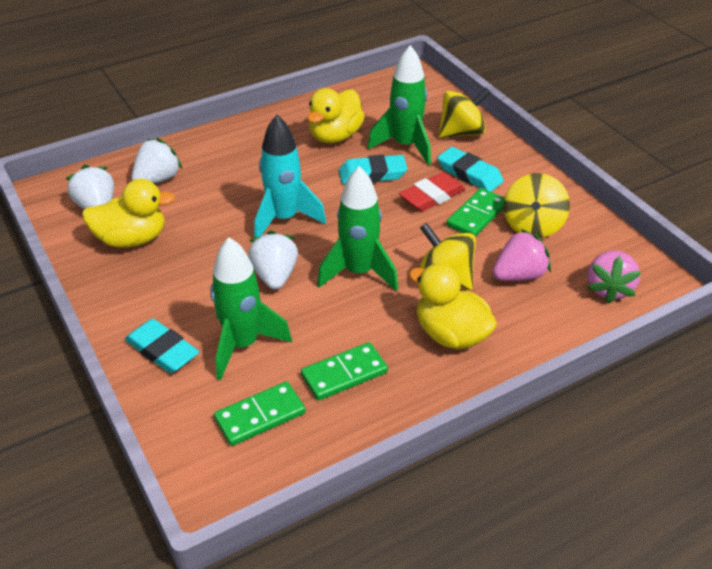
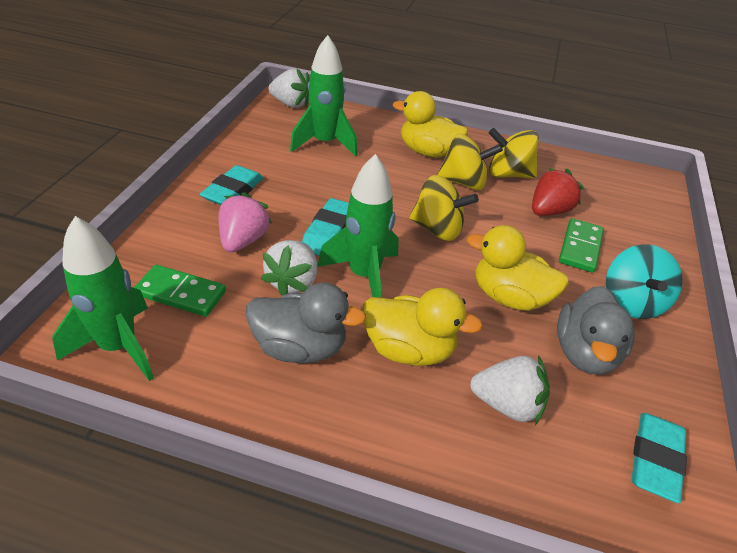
green domino: 3 -> 2
grey duck: 0 -> 2
pink strawberry: 2 -> 1
red eraser: 1 -> 0
red strawberry: 0 -> 1
turquoise rocket: 1 -> 0
turquoise spinning top: 0 -> 1

